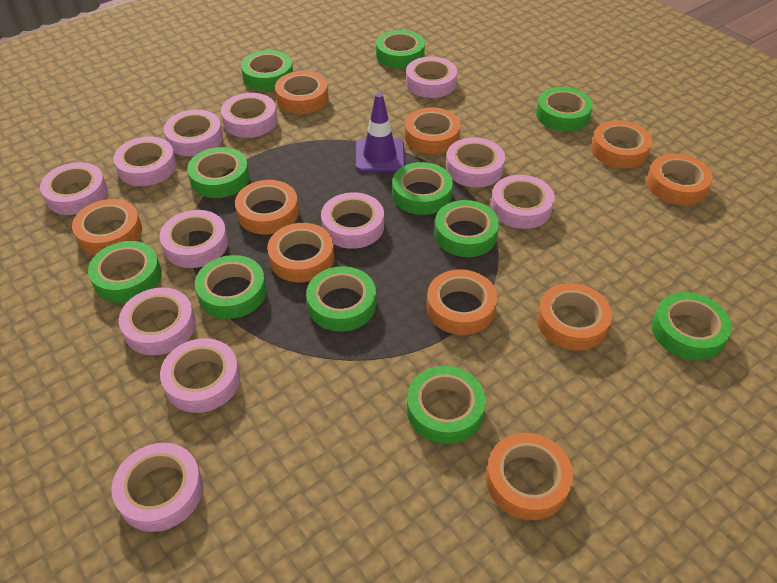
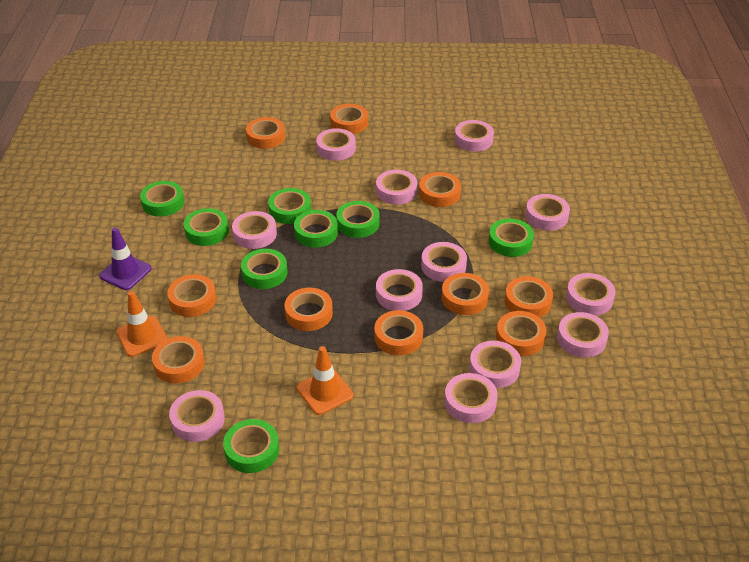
green tape: 11 -> 8
orange traffic cone: 0 -> 2

